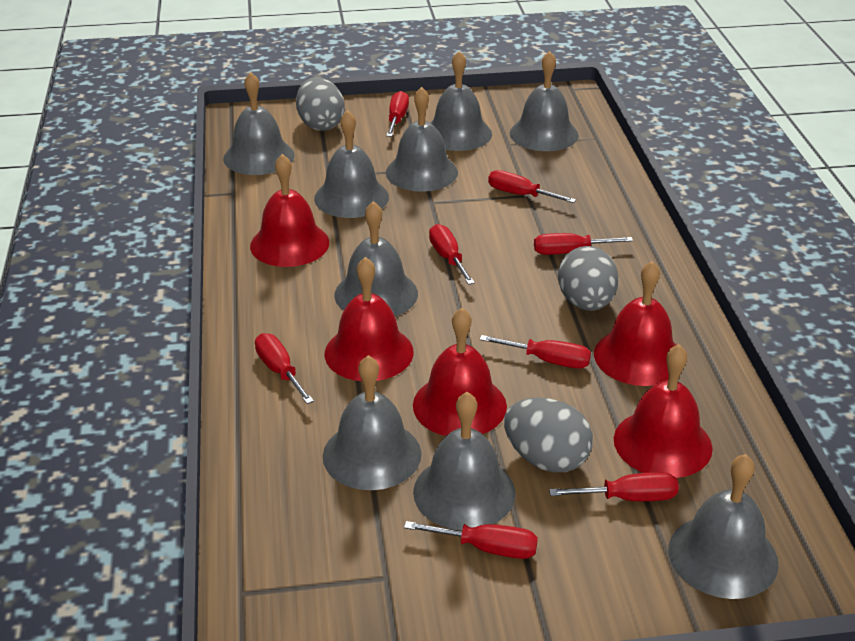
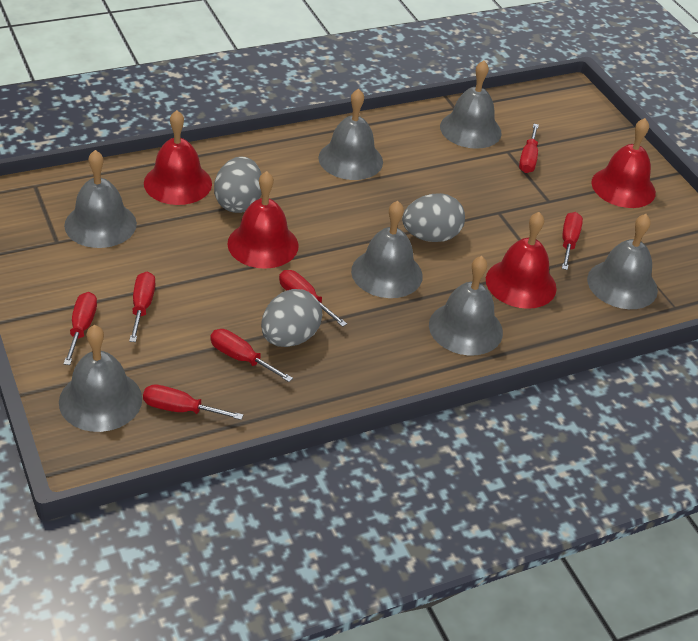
grey bell: 9 -> 7
red bell: 5 -> 4
red screwdriver: 8 -> 7

